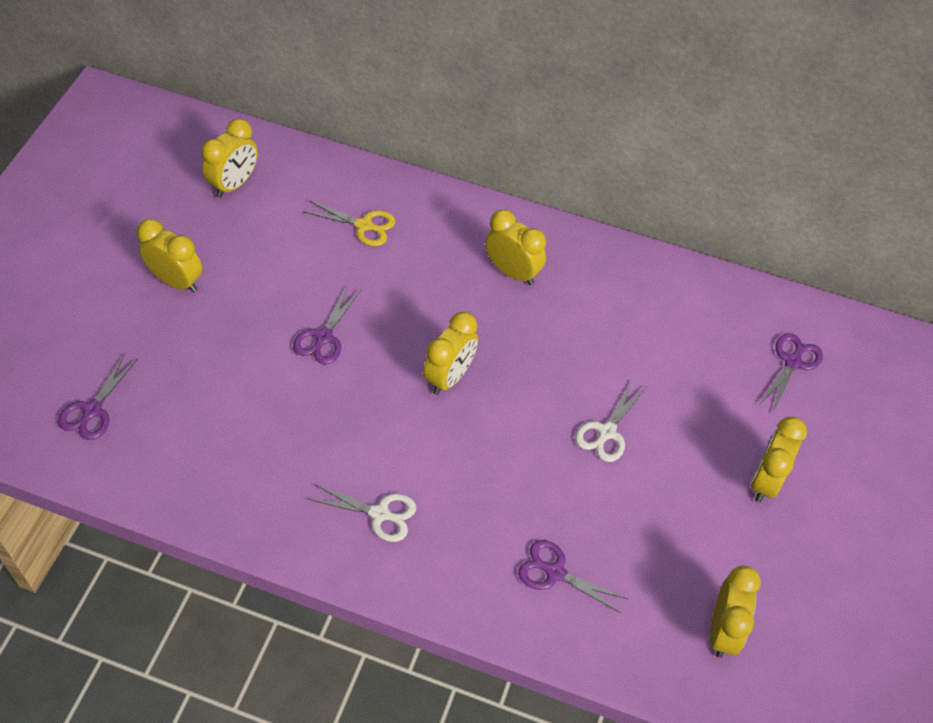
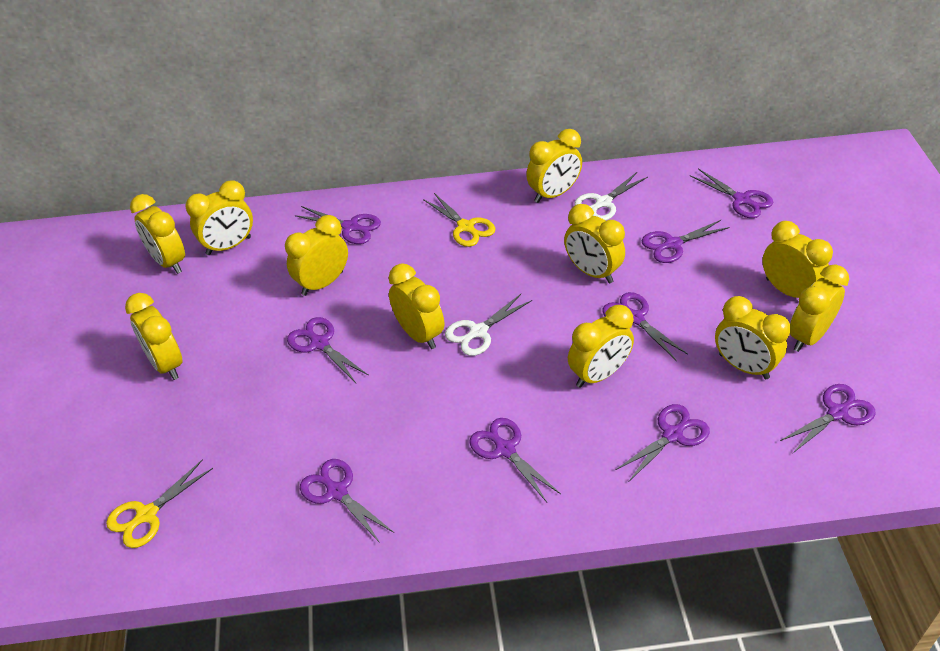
purple scissors: 4 -> 9
yellow clock: 6 -> 11
yellow scissors: 1 -> 2

